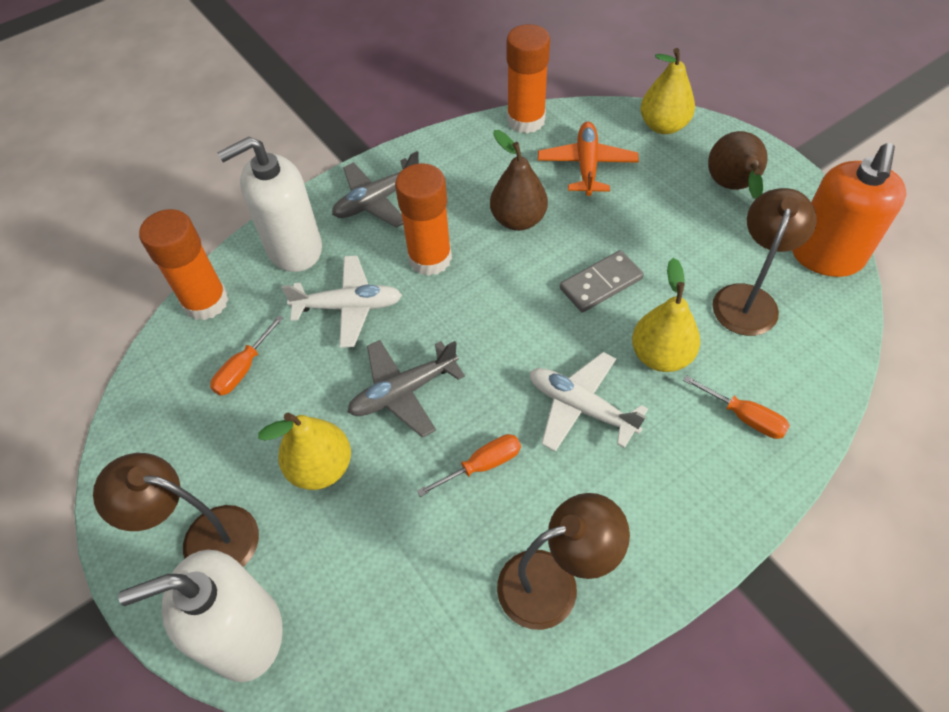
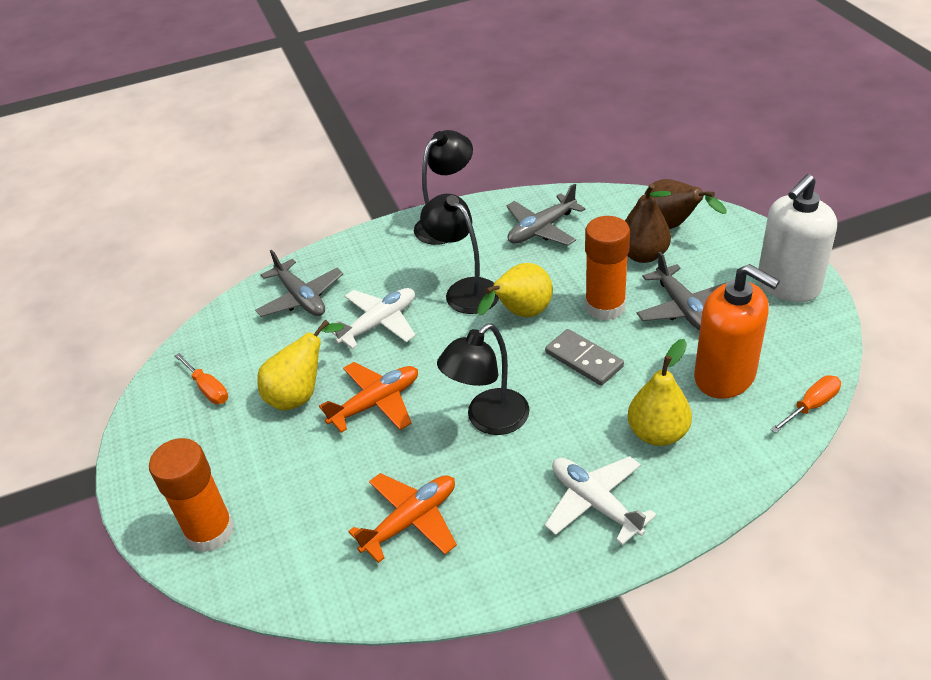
black lamp: 0 -> 3
brown lamp: 3 -> 0
grey plane: 2 -> 3
orange glue stick: 3 -> 2
orange plane: 1 -> 2
orange screwdriver: 3 -> 2
white soap dispenser: 2 -> 1

